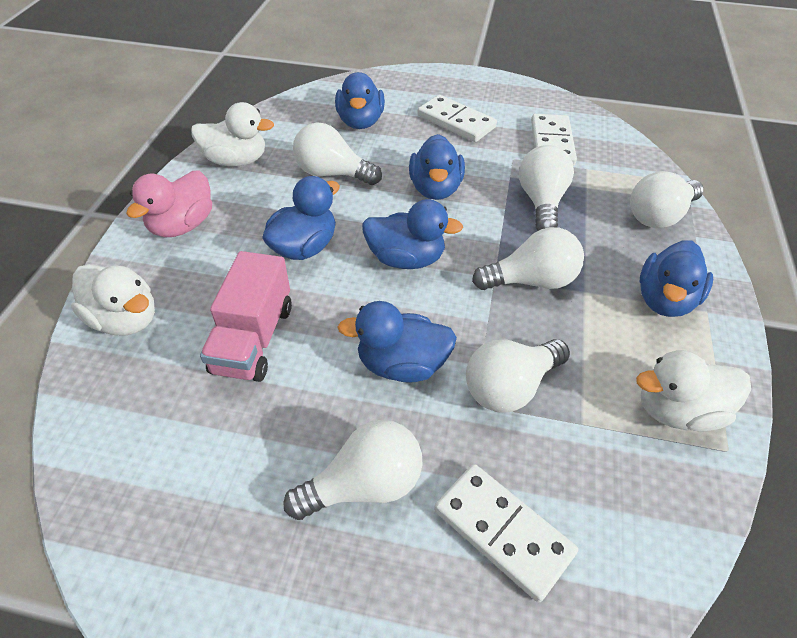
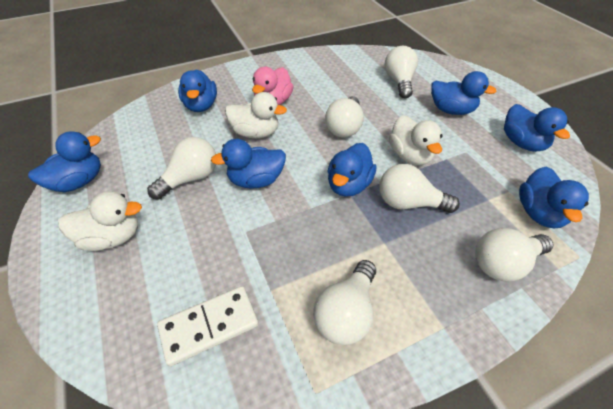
blue duck: 6 -> 7
pink truck: 1 -> 0
white domino: 3 -> 1

